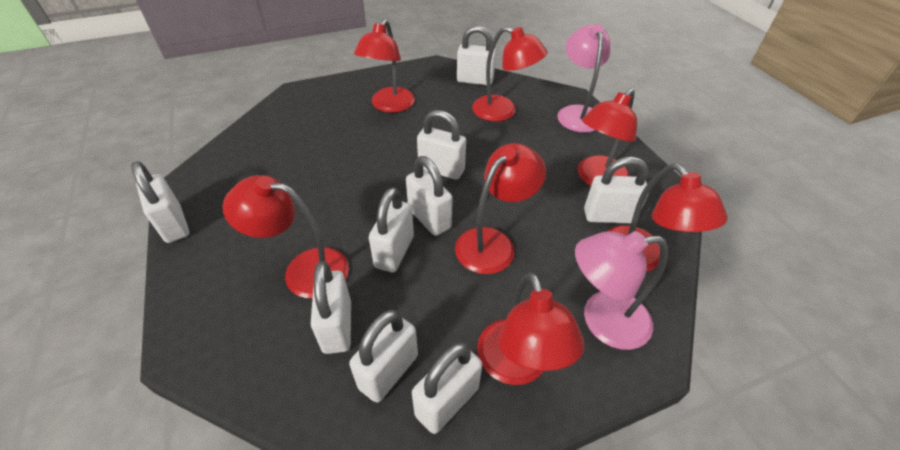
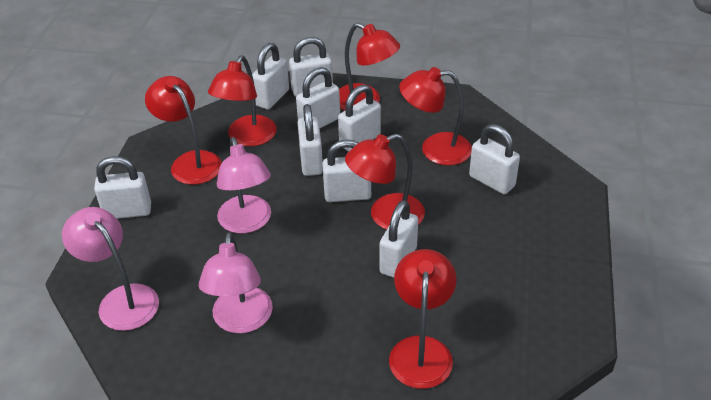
pink lamp: 2 -> 3
red lamp: 7 -> 6

